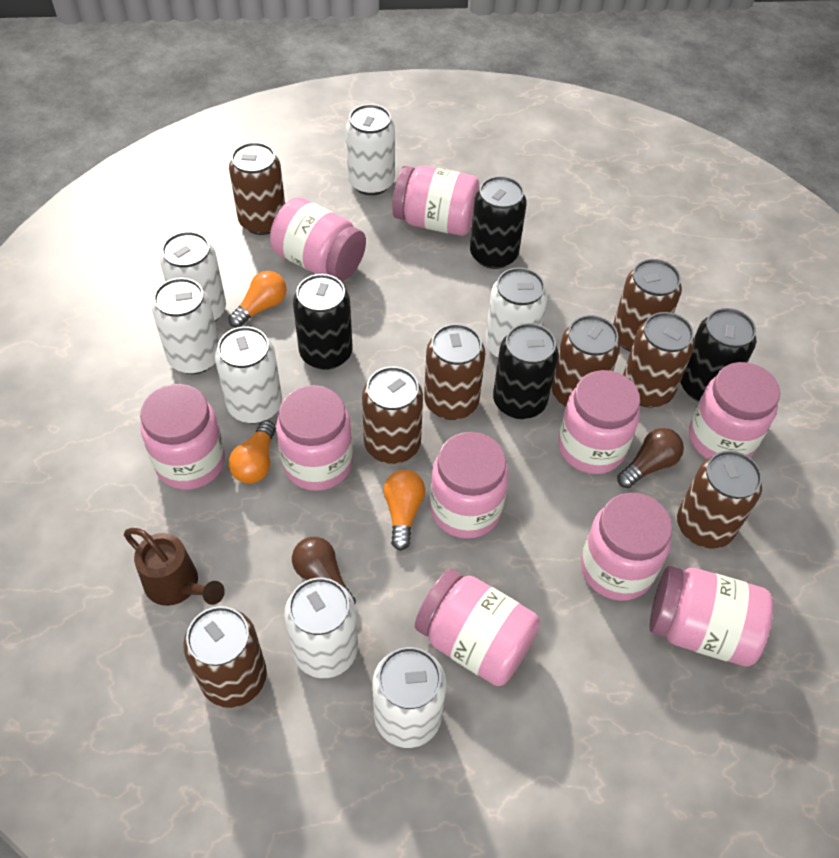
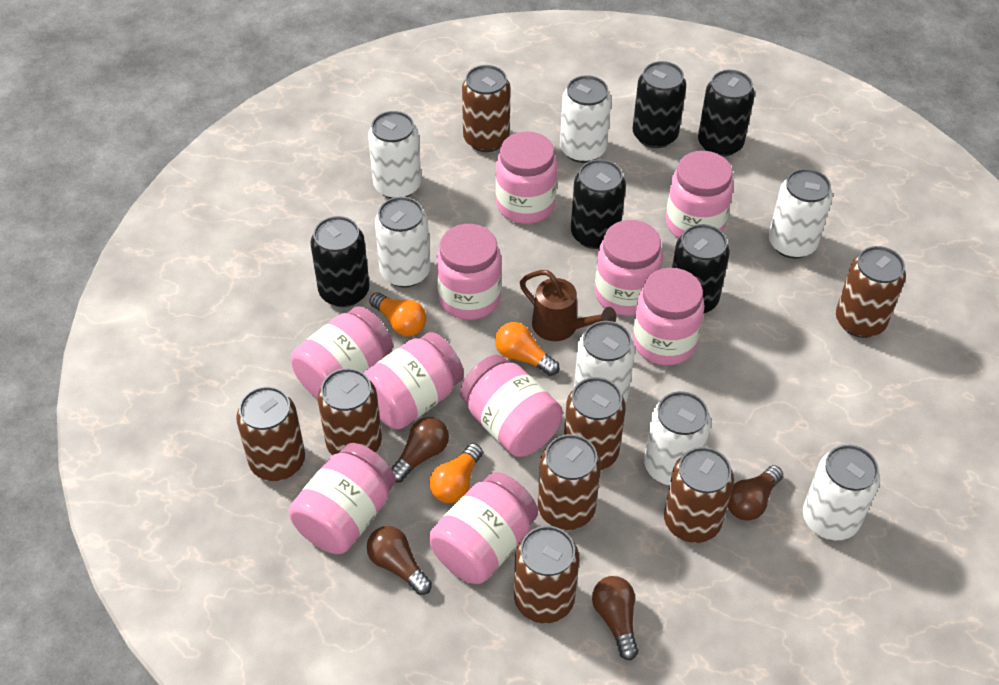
black can: 4 -> 5
brown light bulb: 2 -> 4

